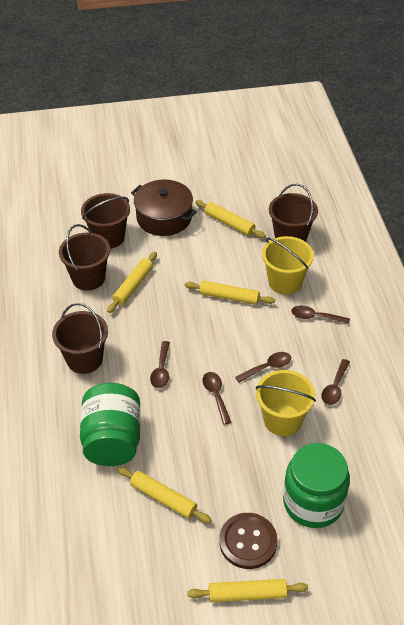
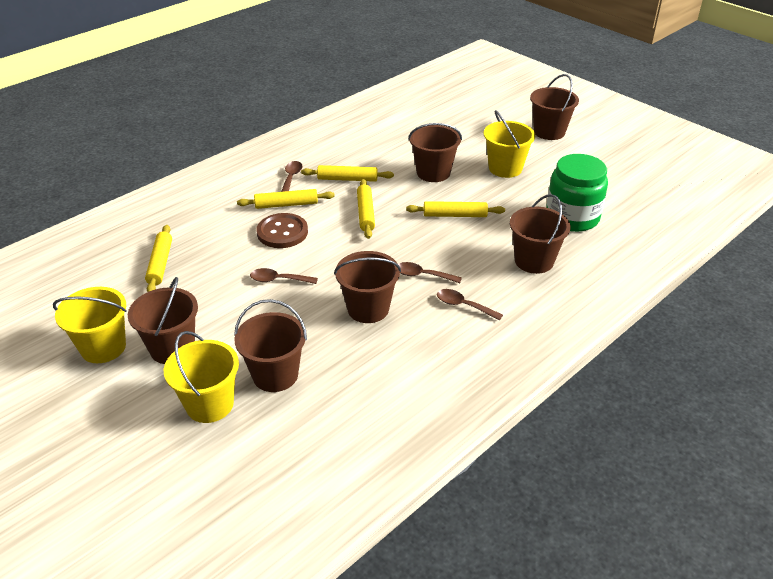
brown bucket: 4 -> 6
brown pot: 1 -> 0
brown spoon: 5 -> 4
green jar: 2 -> 1
yellow bucket: 2 -> 3

